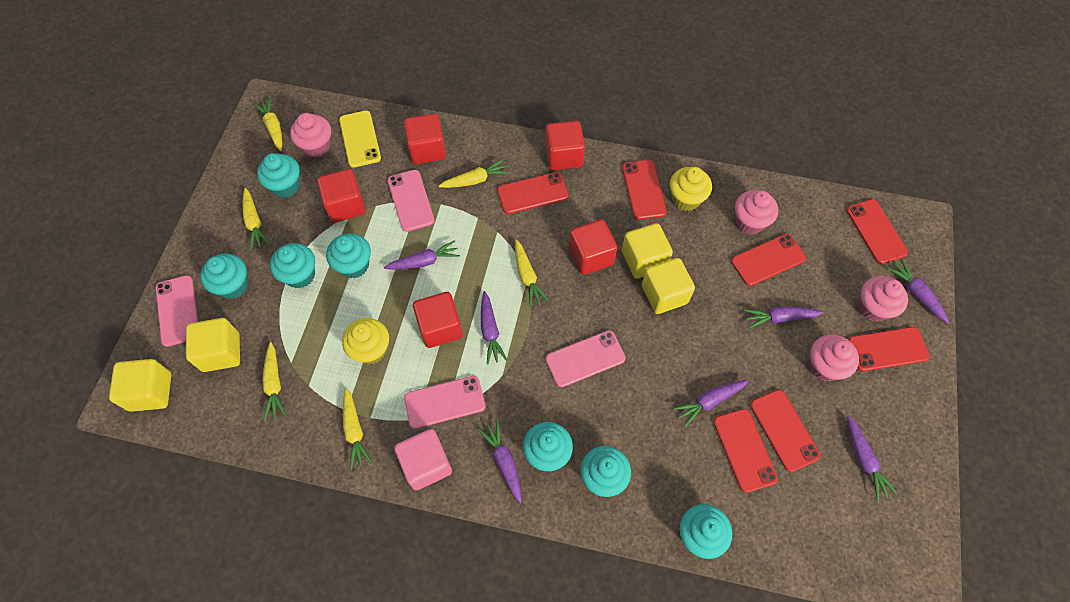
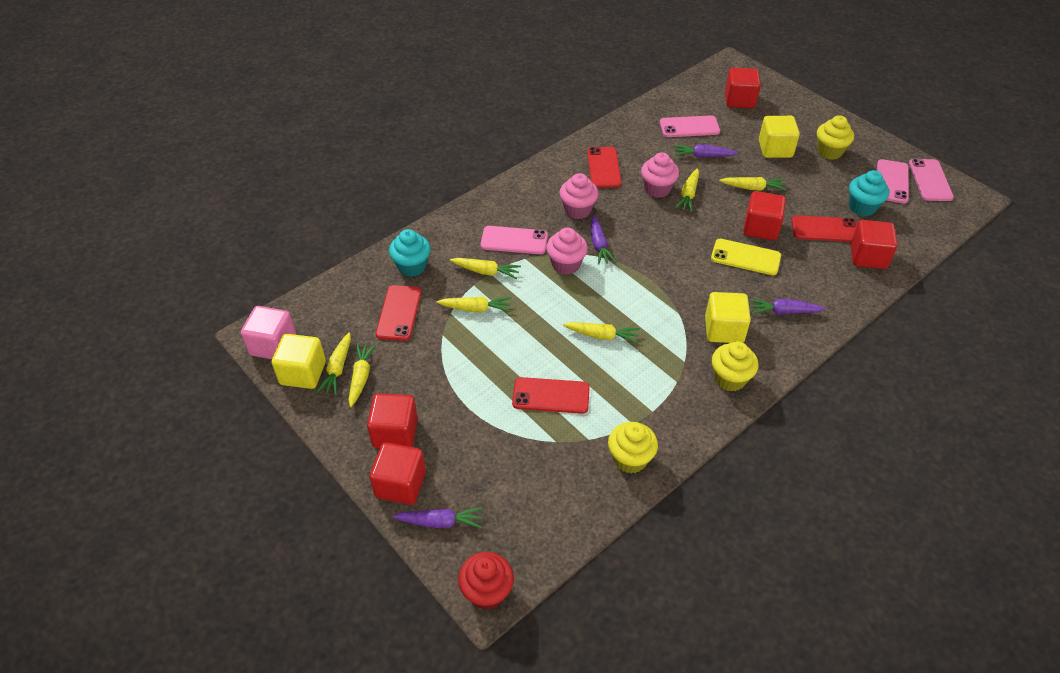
pink cupcake: 4 -> 3
purple carrot: 7 -> 4
red cupcake: 0 -> 1
red phone: 7 -> 4
turquoise cupcake: 7 -> 2
yellow carrot: 6 -> 7
yellow cube: 4 -> 3
yellow cupcake: 2 -> 3

